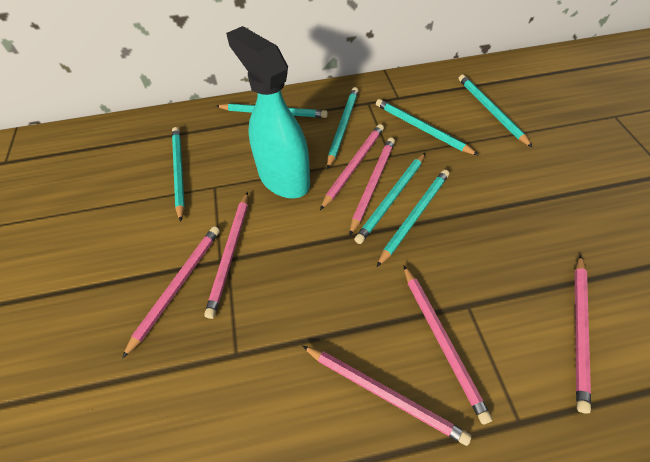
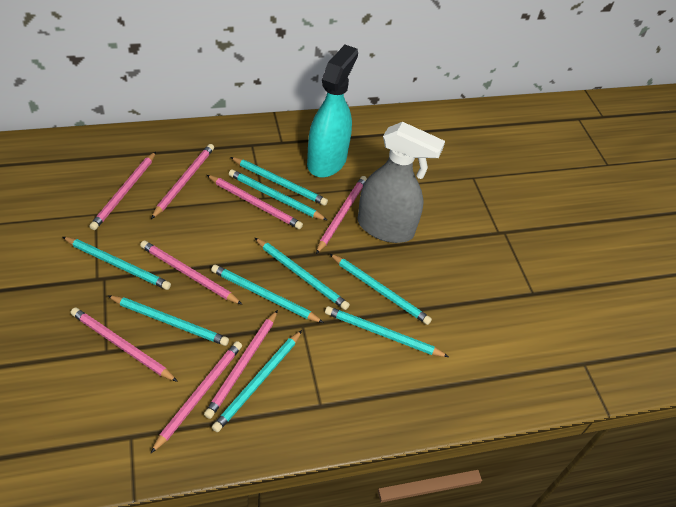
grey spray bottle: 0 -> 1
pink pencil: 7 -> 8
turquoise pencil: 7 -> 9

